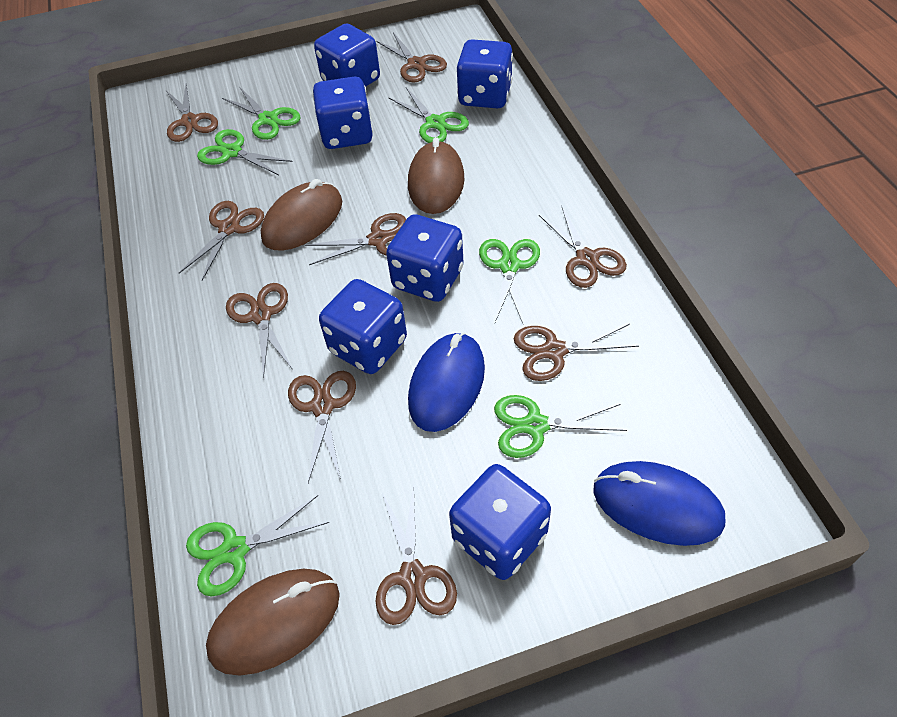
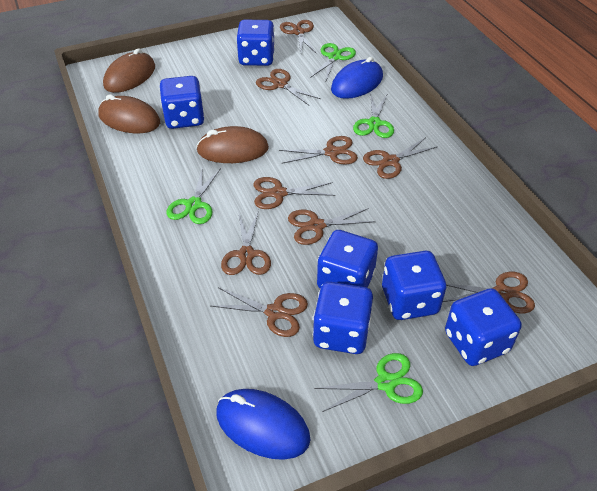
green scissors: 6 -> 4

